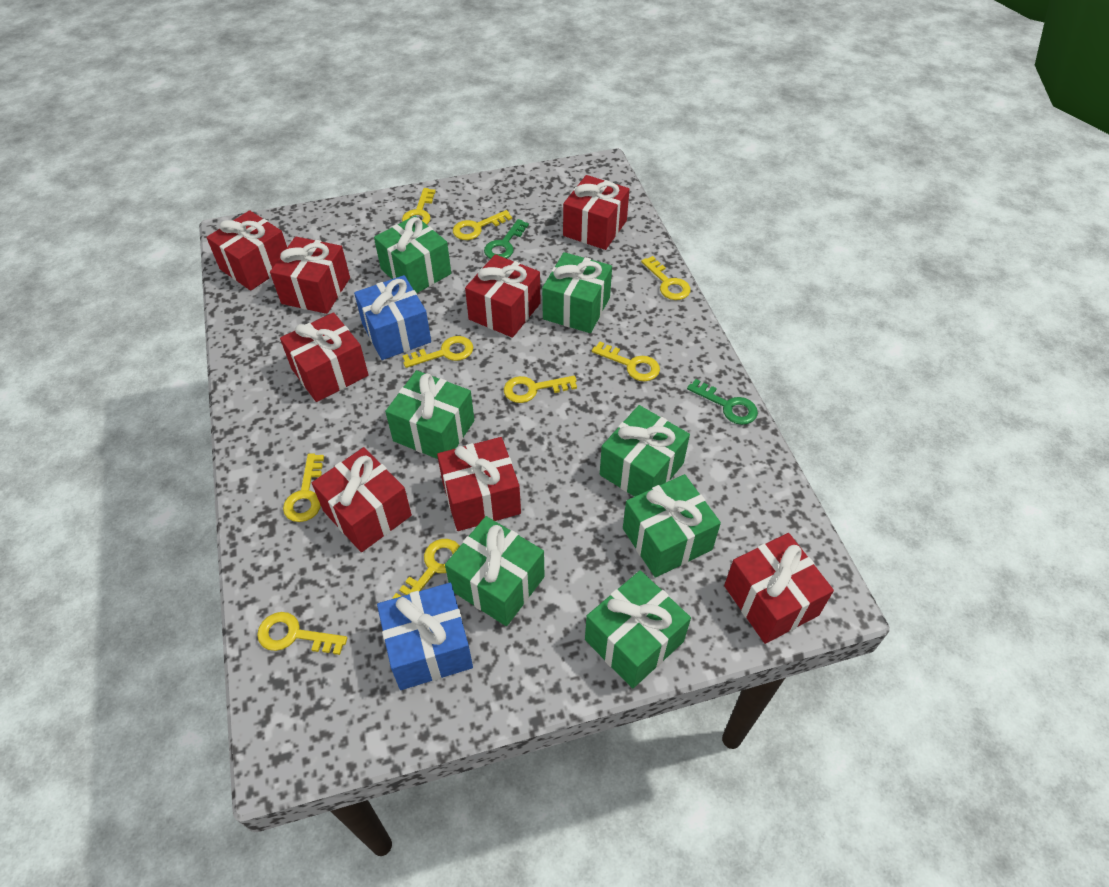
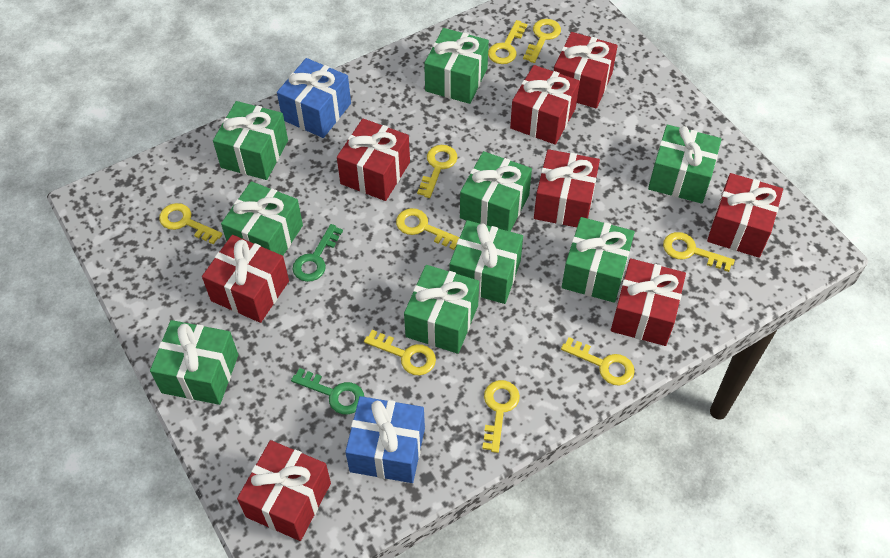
green gift: 7 -> 9

